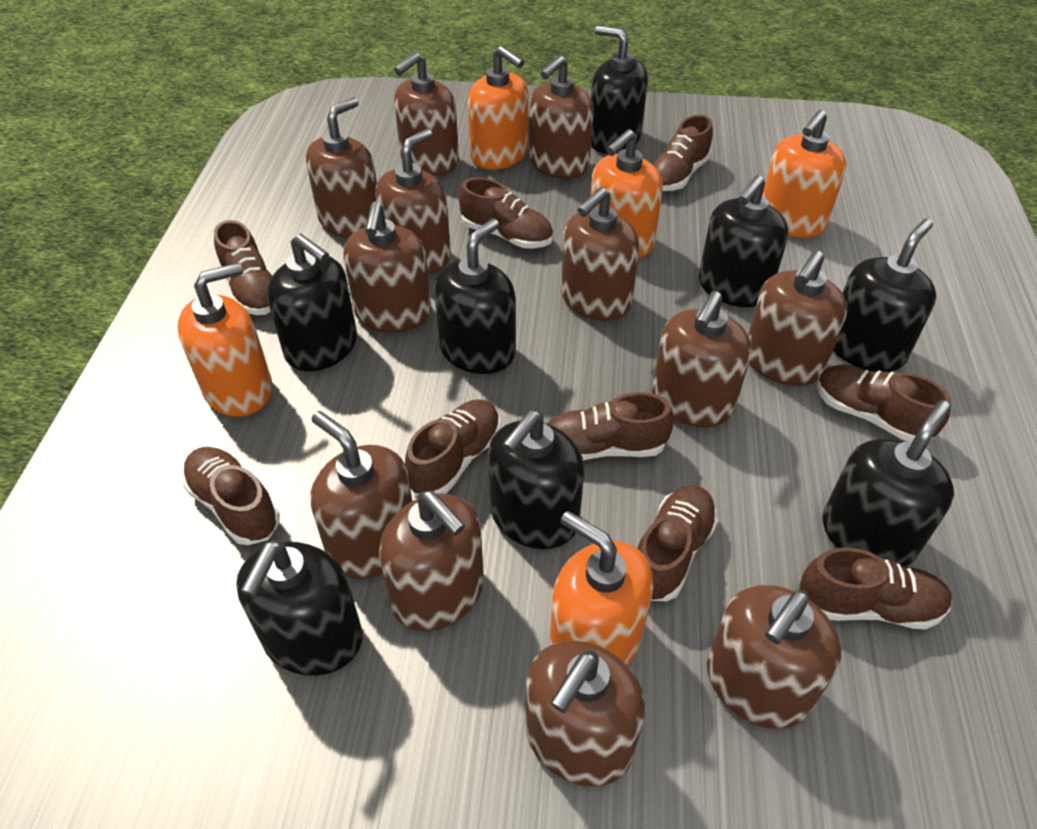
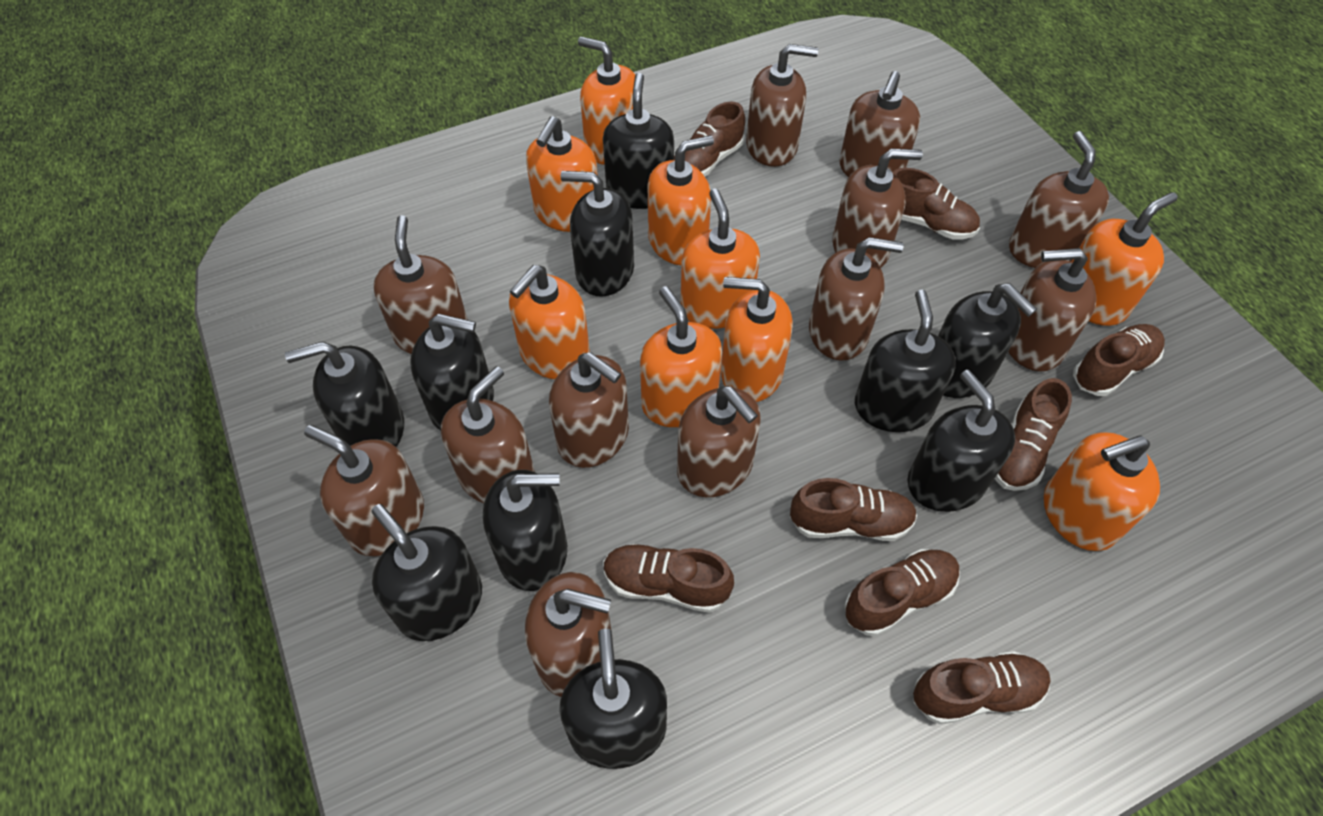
black soap dispenser: 8 -> 10
brown shoe: 9 -> 8
orange soap dispenser: 5 -> 9

